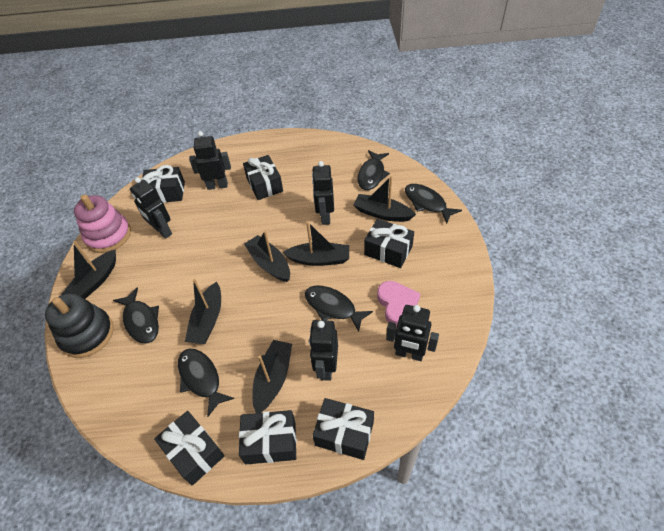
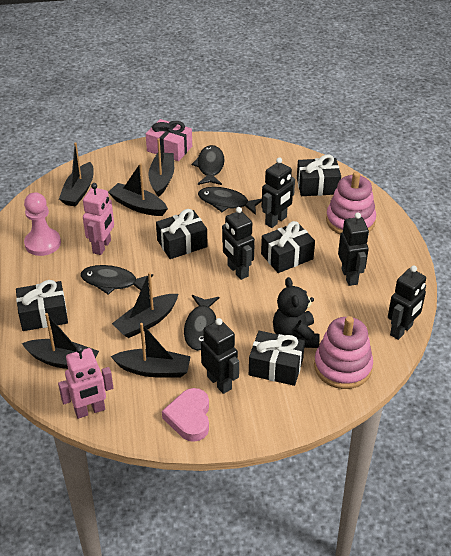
black fish: 5 -> 4
black gift: 6 -> 5
black stacking toy: 1 -> 0
black teddy bear: 0 -> 1
pink gift: 0 -> 1
pink pawn: 0 -> 1
pink robot: 0 -> 2
pink stacking toy: 1 -> 2

